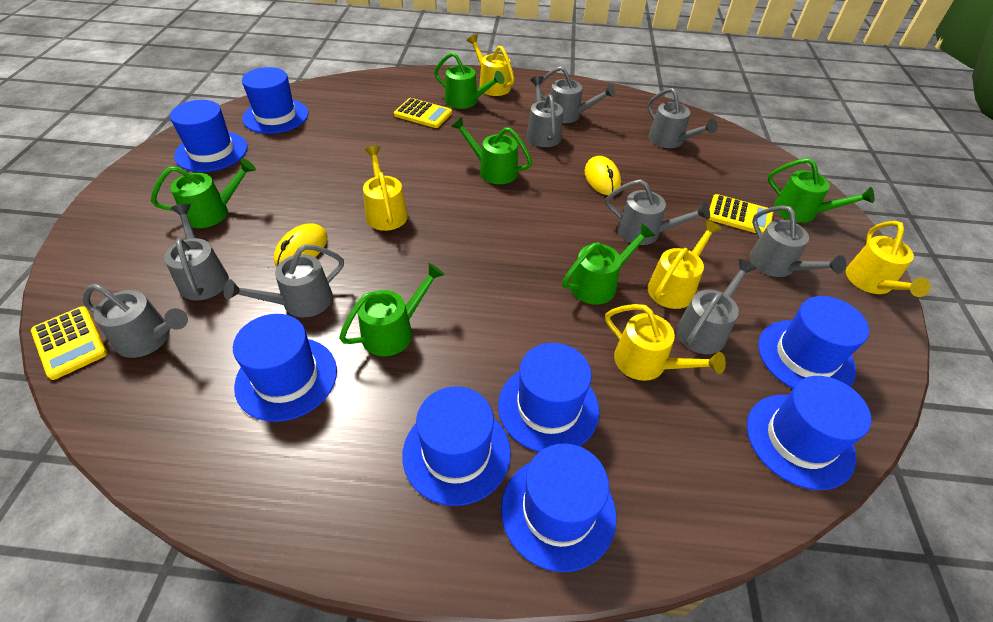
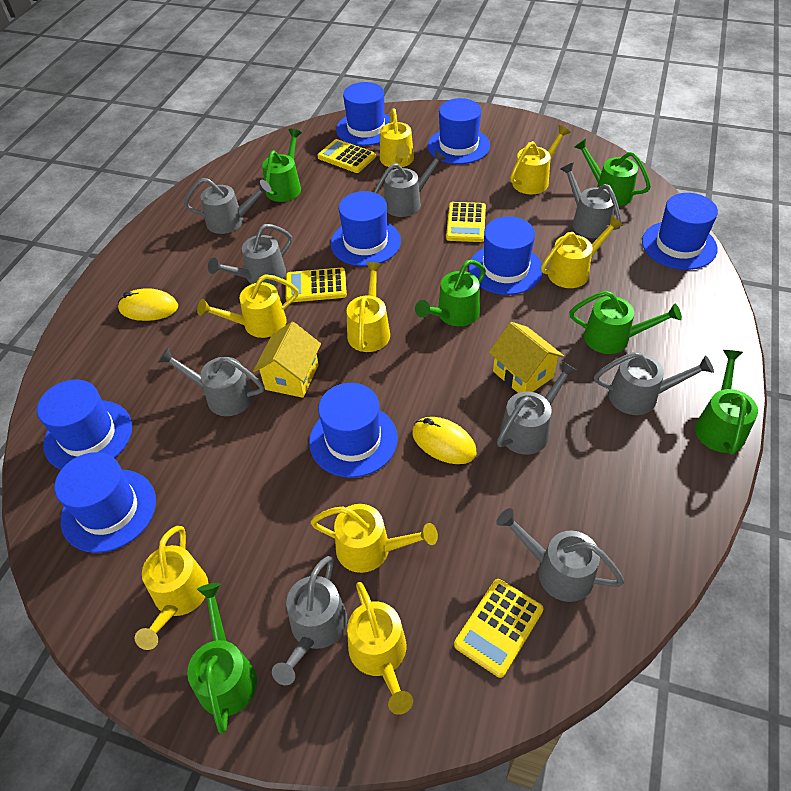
yellow calculator: 3 -> 4
yellow house: 0 -> 2
yellow watering can: 5 -> 8

